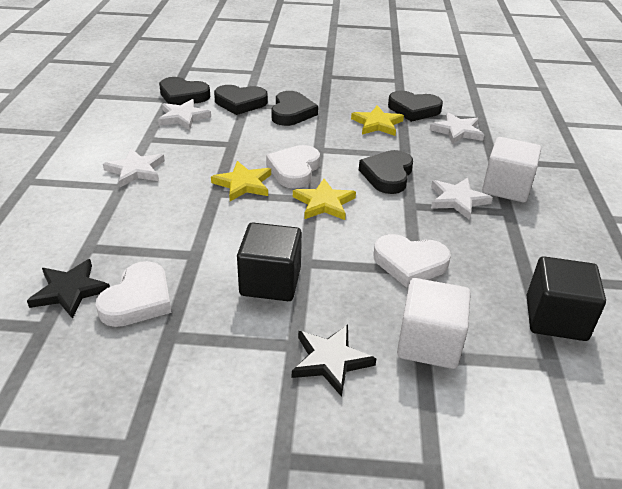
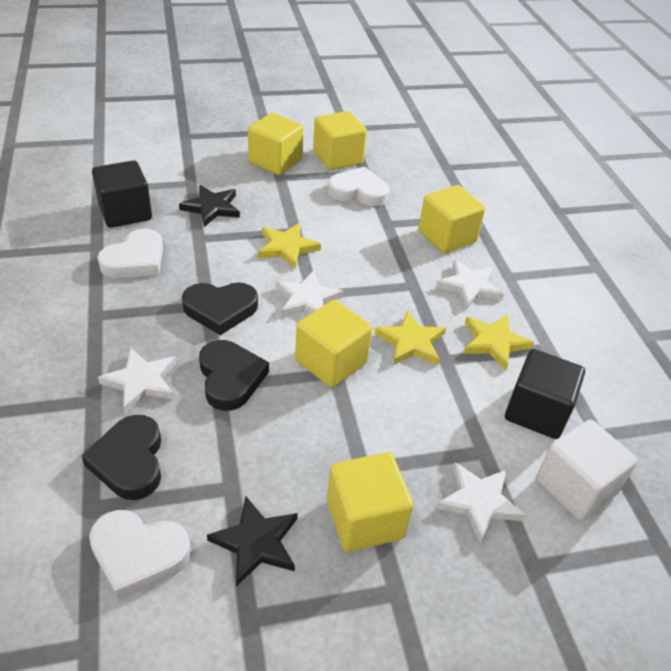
black heart: 5 -> 3
white cube: 2 -> 1
yellow cube: 0 -> 5

